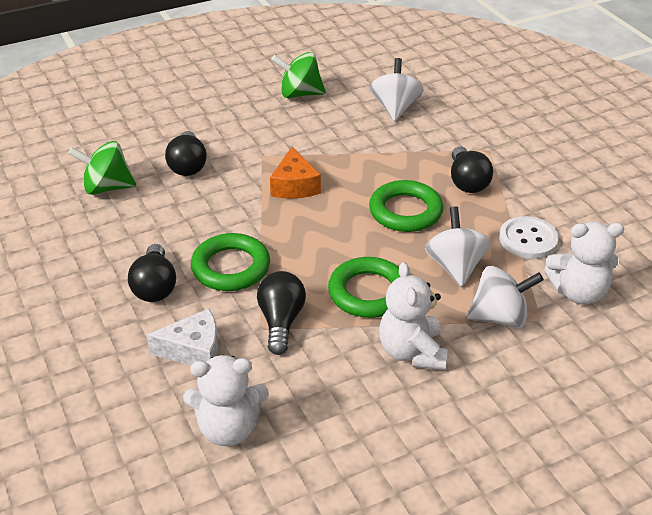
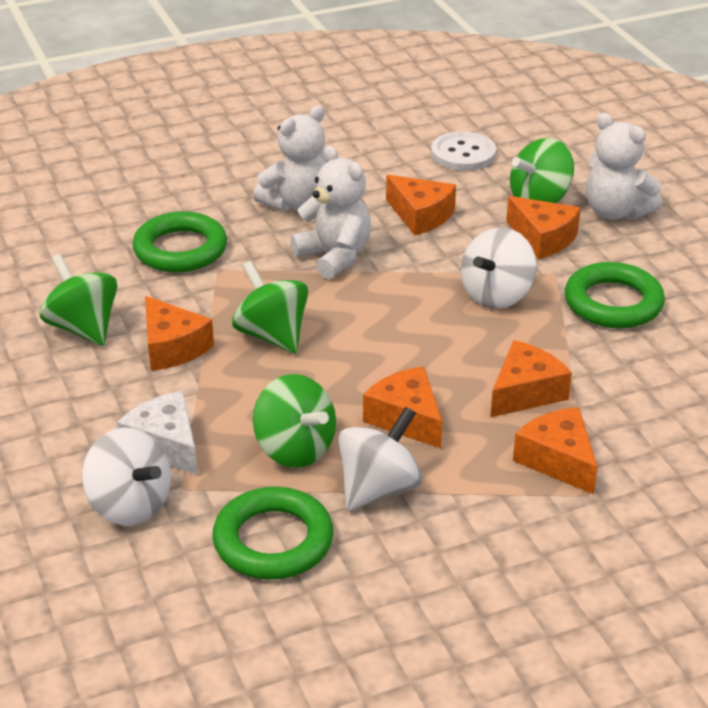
black light bulb: 4 -> 0
green spinning top: 2 -> 4
orange cheese: 1 -> 6

